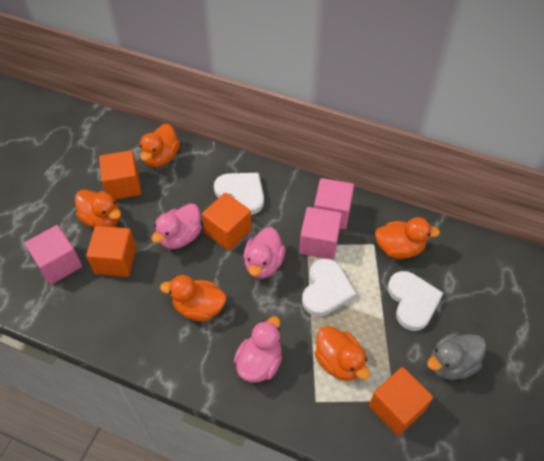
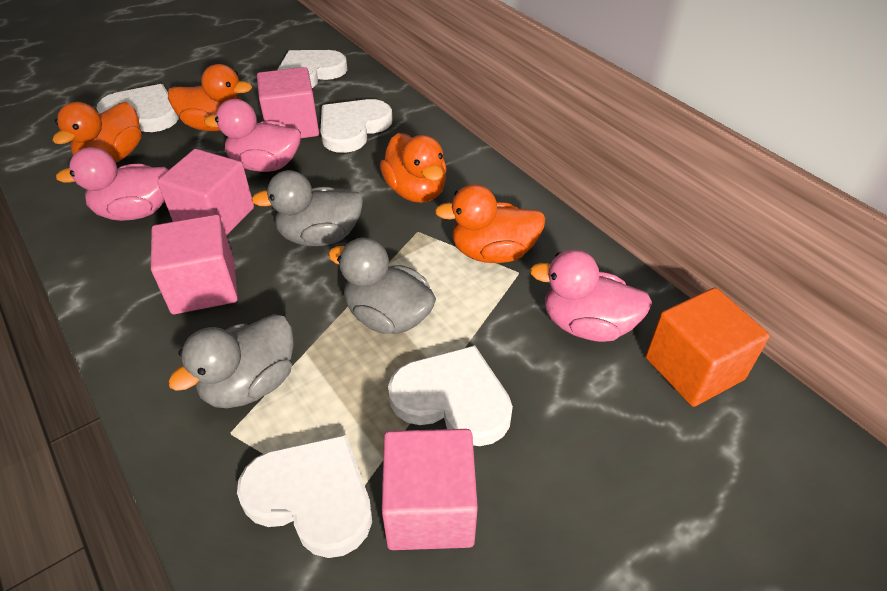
grey duck: 1 -> 3
orange cube: 4 -> 1
orange duck: 5 -> 4
pink cube: 3 -> 4
white heart: 3 -> 5

